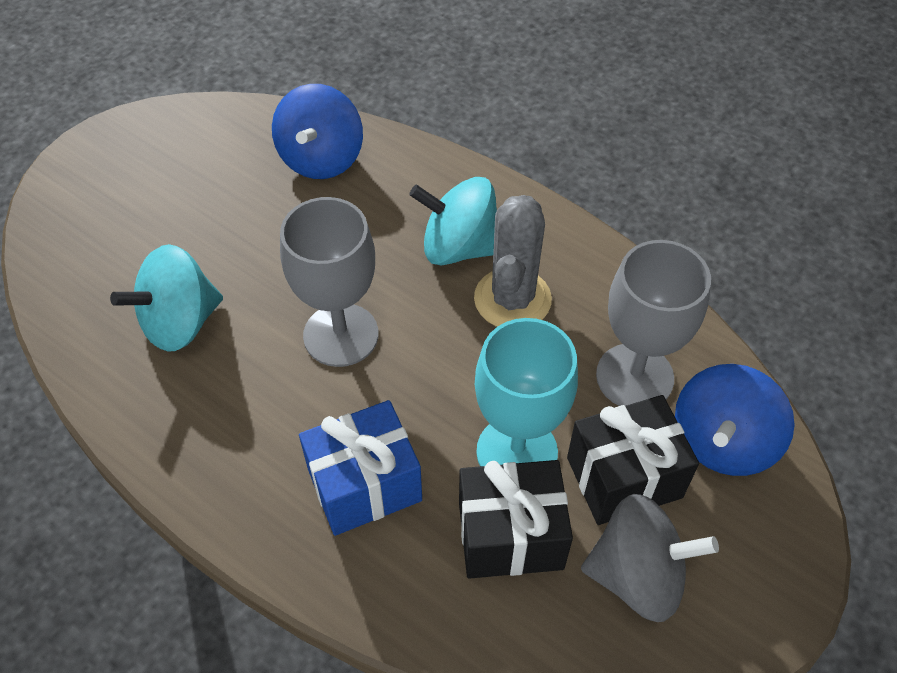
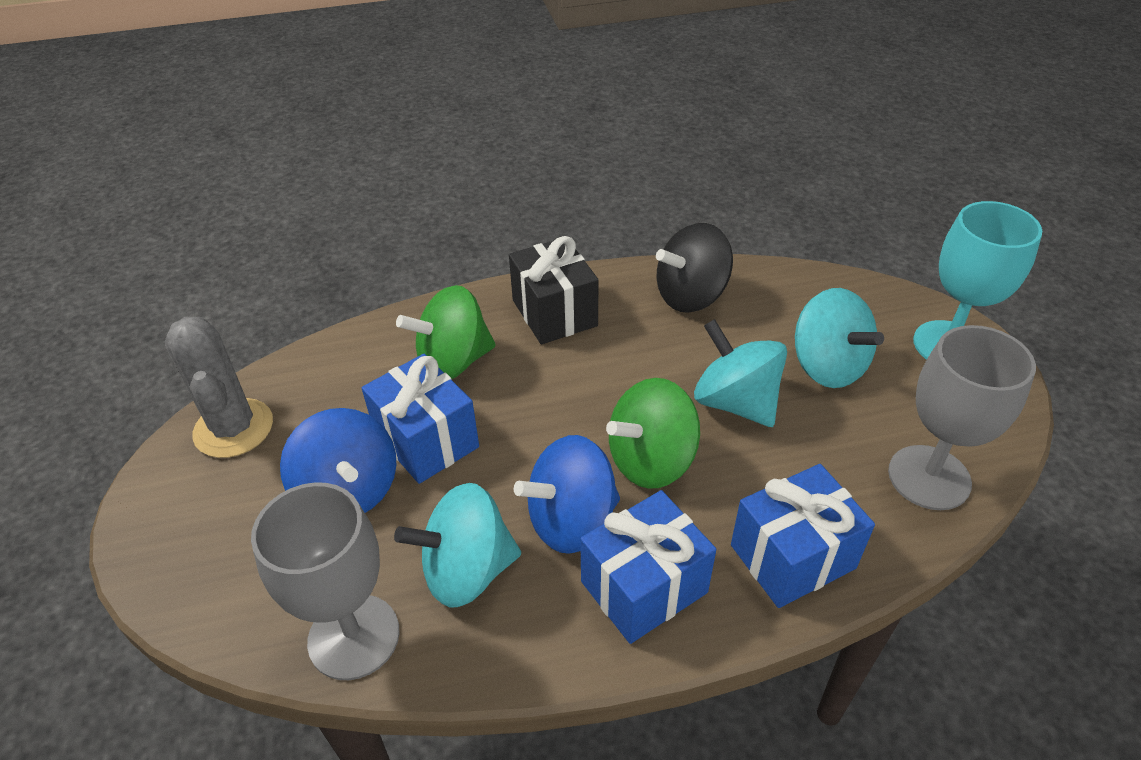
black gift: 2 -> 1
black spinning top: 0 -> 1
blue gift: 1 -> 3
green spinning top: 0 -> 2
grey spinning top: 1 -> 0
turquoise spinning top: 2 -> 3

